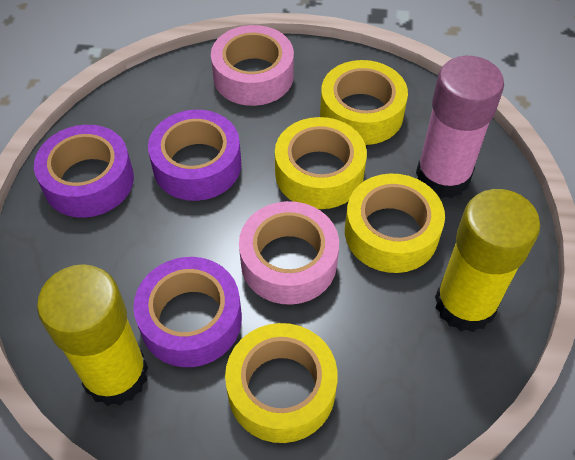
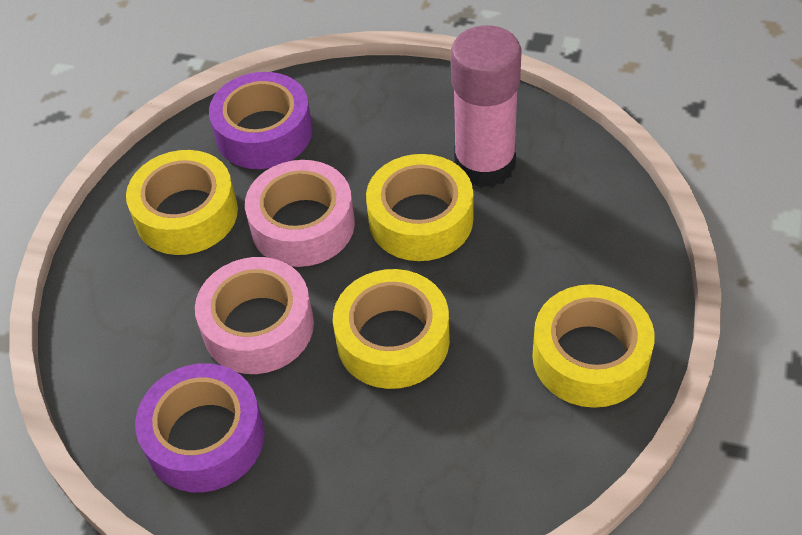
purple tape: 3 -> 2
yellow glue stick: 2 -> 0

